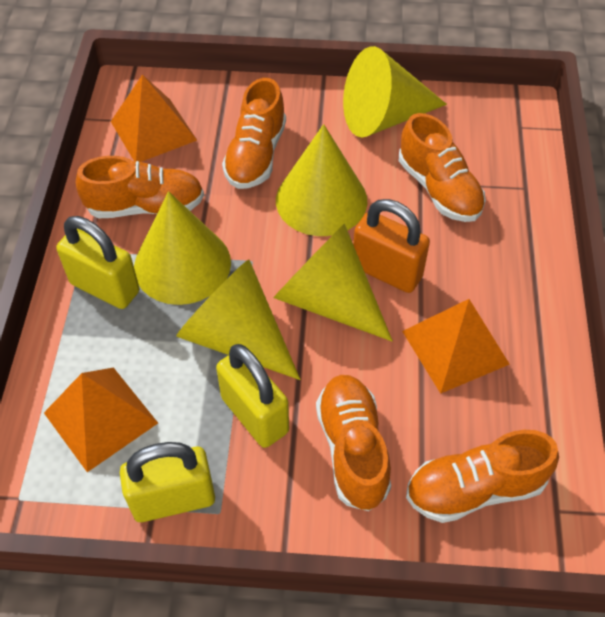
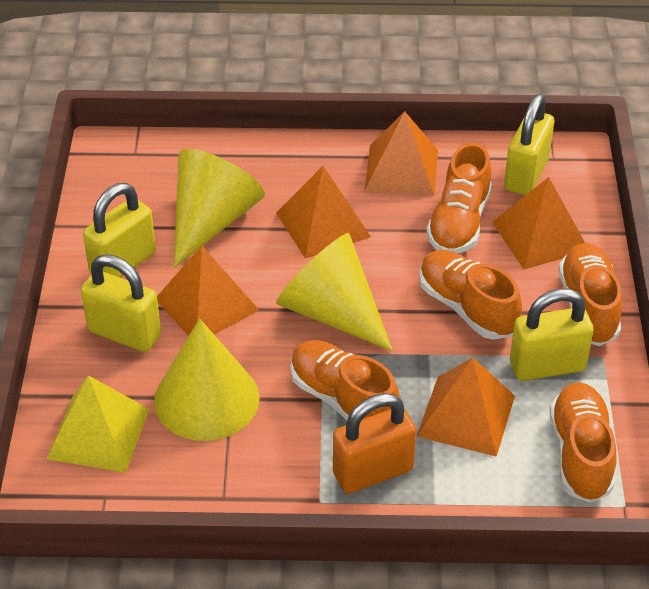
orange pyramid: 3 -> 5
yellow cone: 5 -> 3
yellow padlock: 3 -> 4
yellow pyramid: 0 -> 1

